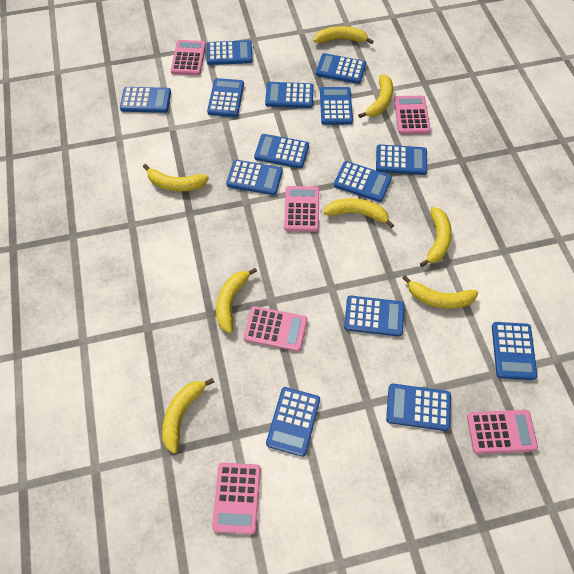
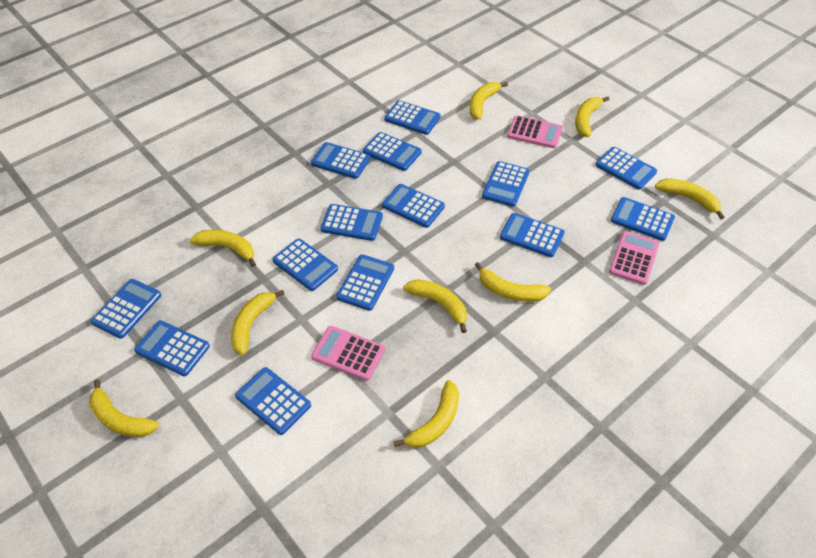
pink calculator: 6 -> 3
yellow banana: 8 -> 9

